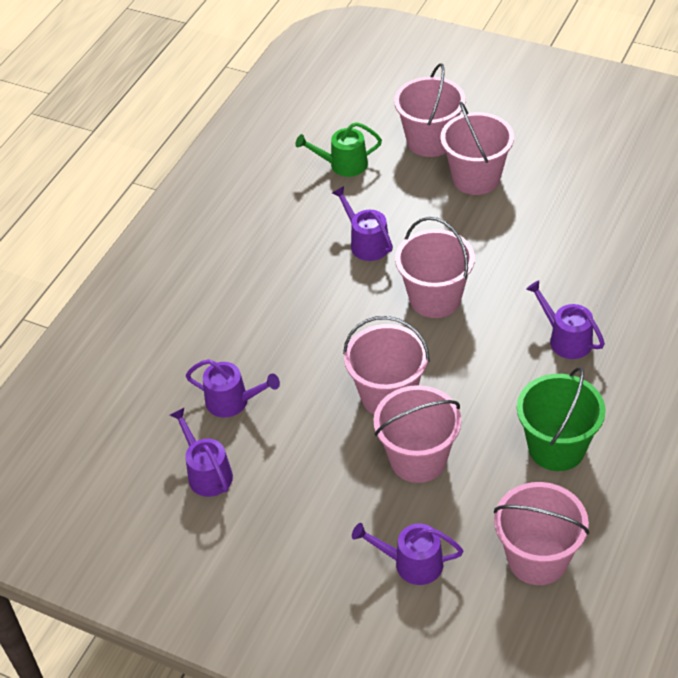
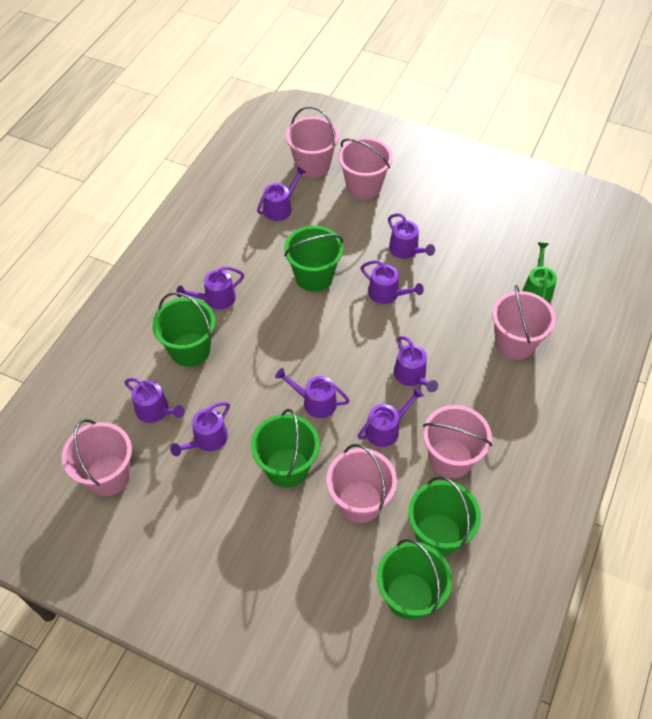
green bucket: 1 -> 5
purple watering can: 5 -> 9

